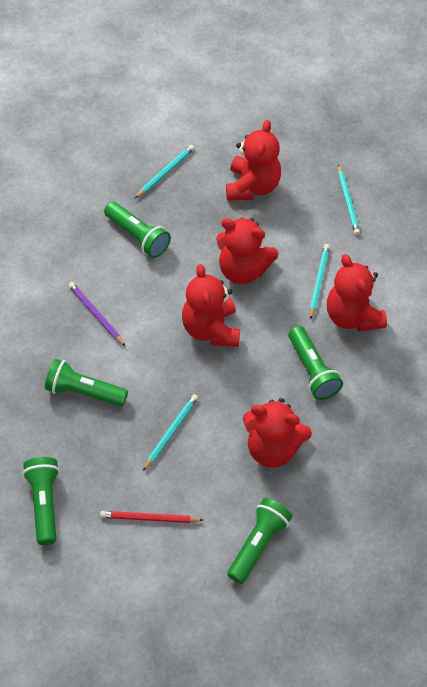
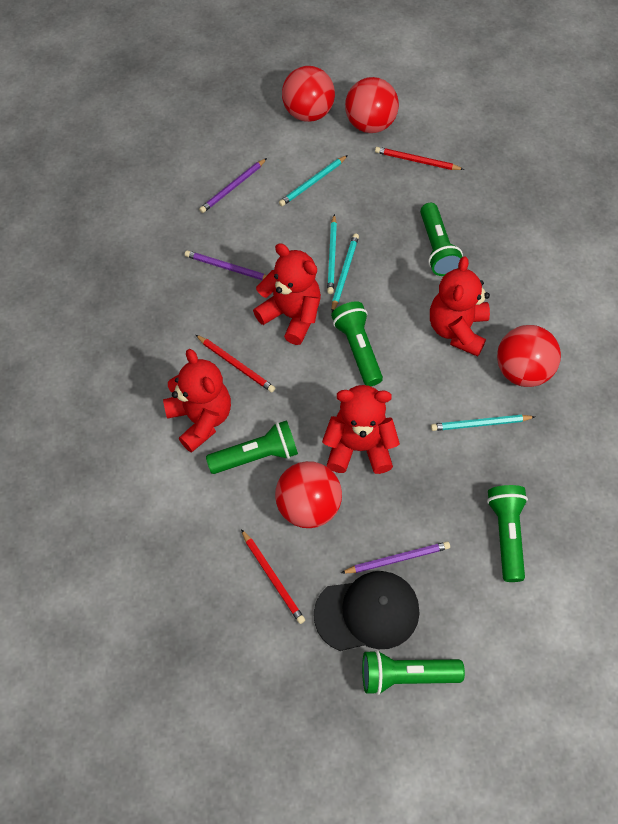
black cap: 0 -> 1
purple pencil: 1 -> 3
red ball: 0 -> 4
red pencil: 1 -> 3
red teddy bear: 5 -> 4

